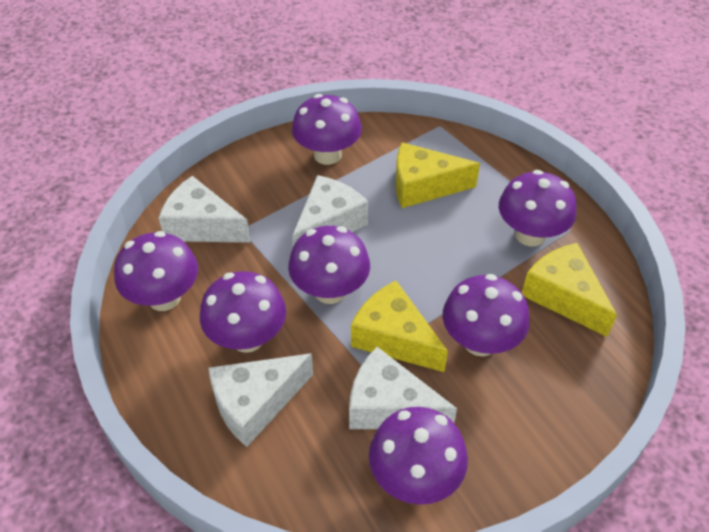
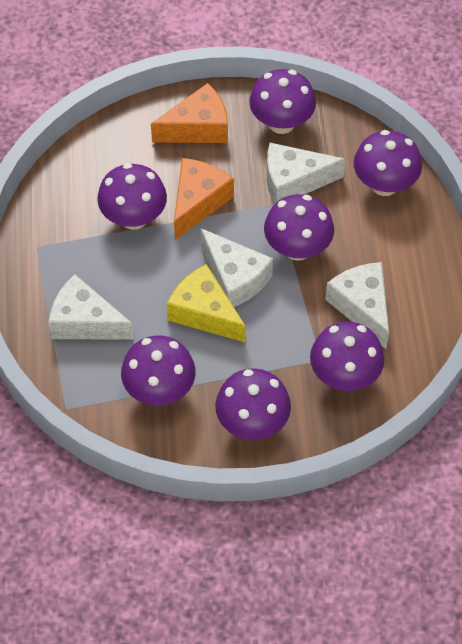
orange cheese: 0 -> 2
yellow cheese: 3 -> 1

